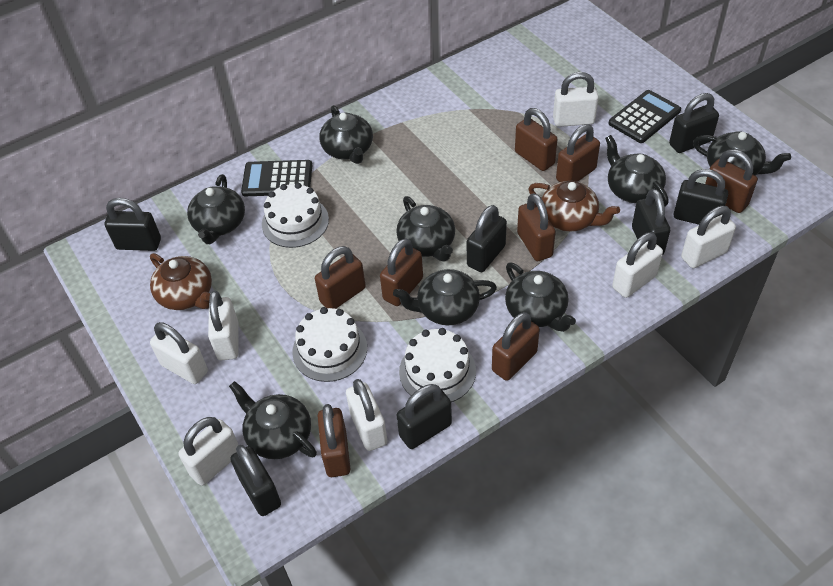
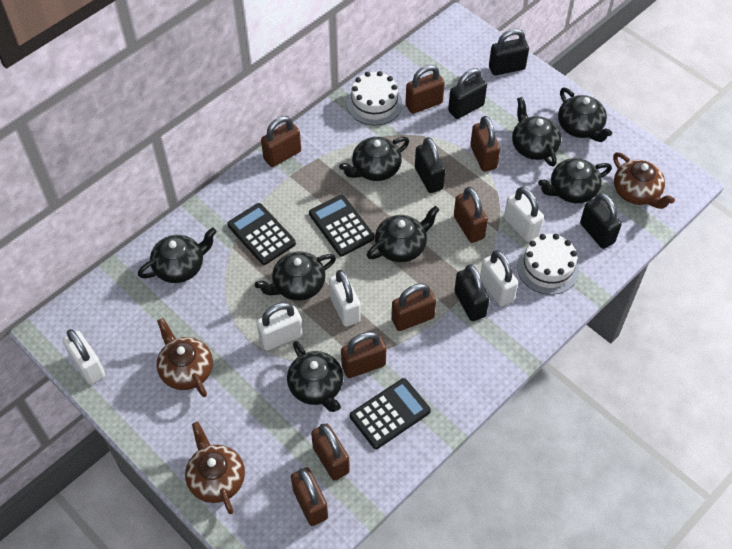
black calculator: 2 -> 3
black padlock: 7 -> 5
brown teapot: 2 -> 3
white cake: 3 -> 2
white padlock: 7 -> 5

